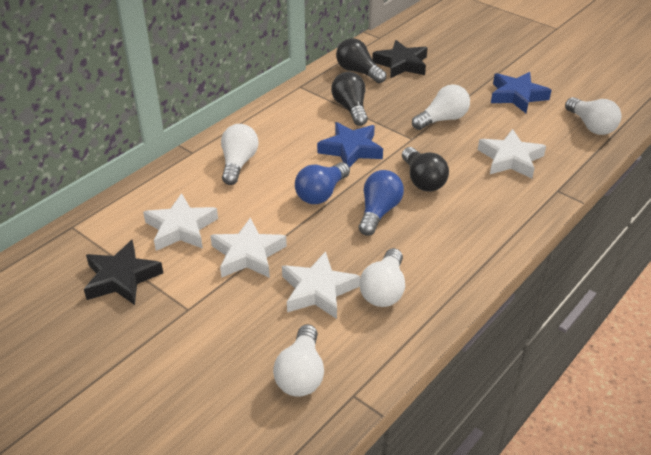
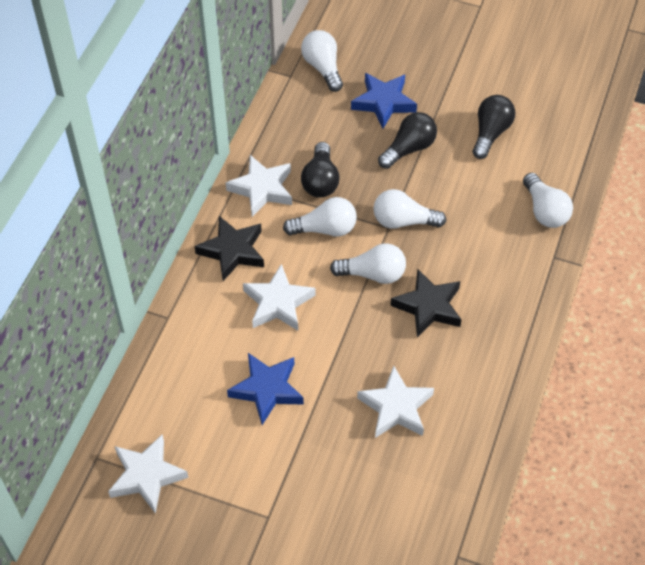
blue light bulb: 2 -> 0

